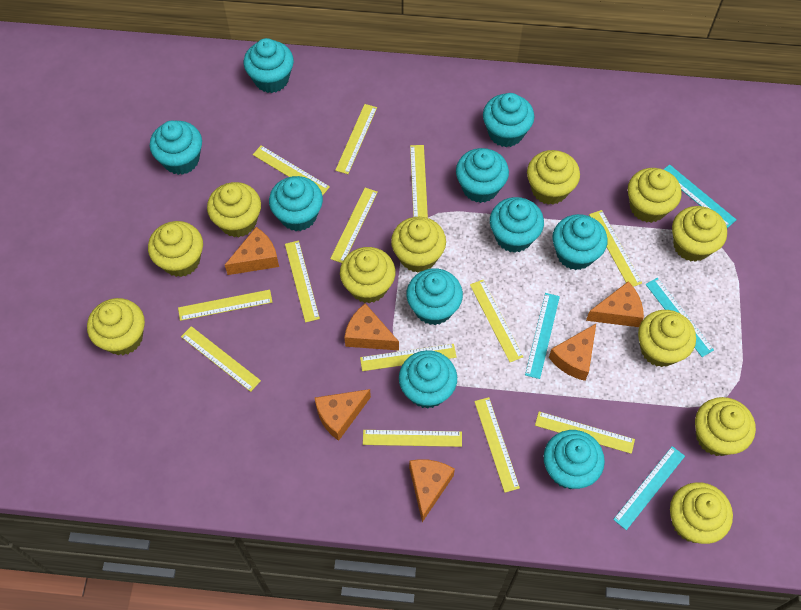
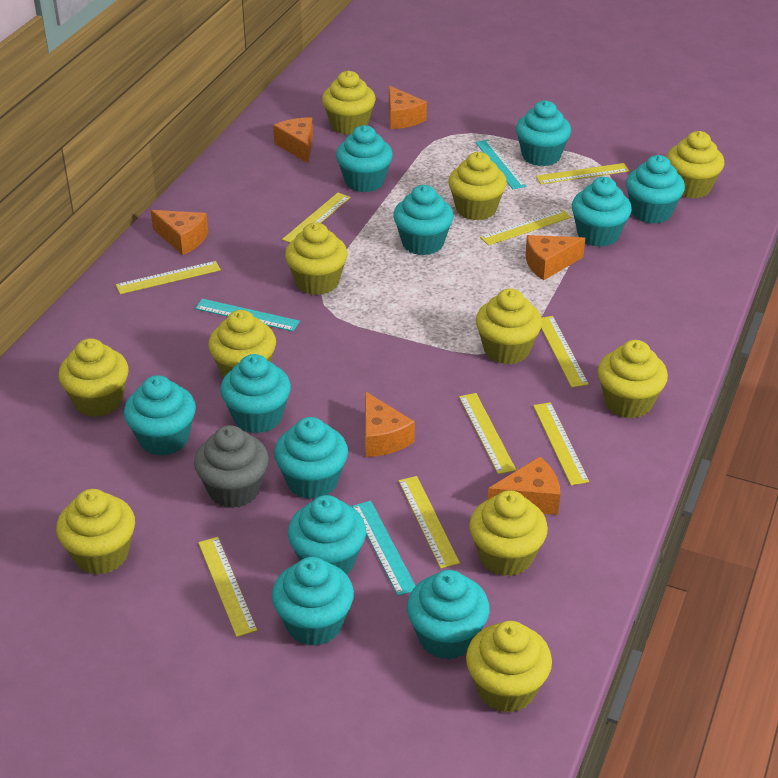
grey cupcake: 0 -> 1
turquoise cupcake: 10 -> 11
turquoise ruler: 4 -> 3
yellow ruler: 13 -> 9

